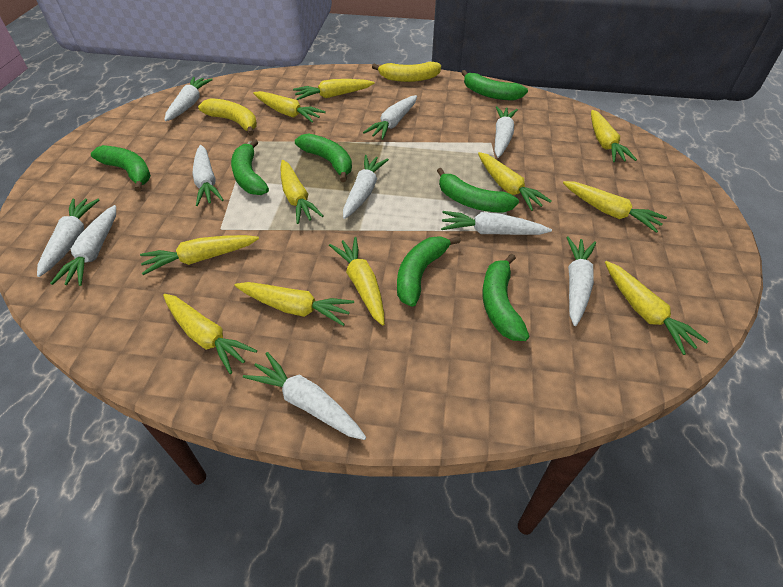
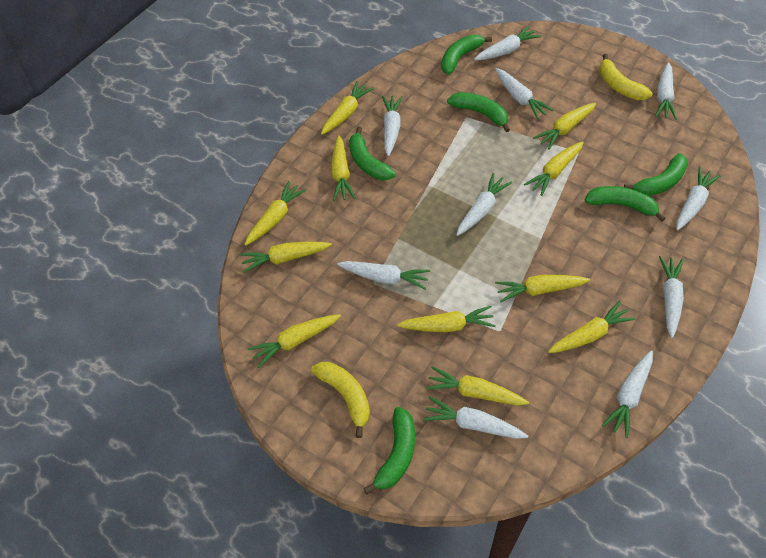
green banana: 7 -> 6

